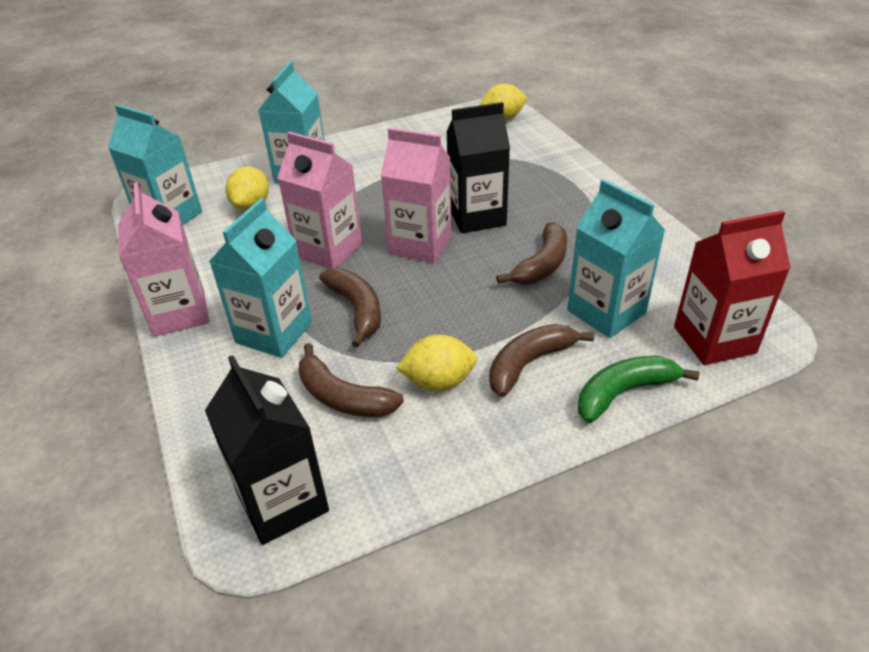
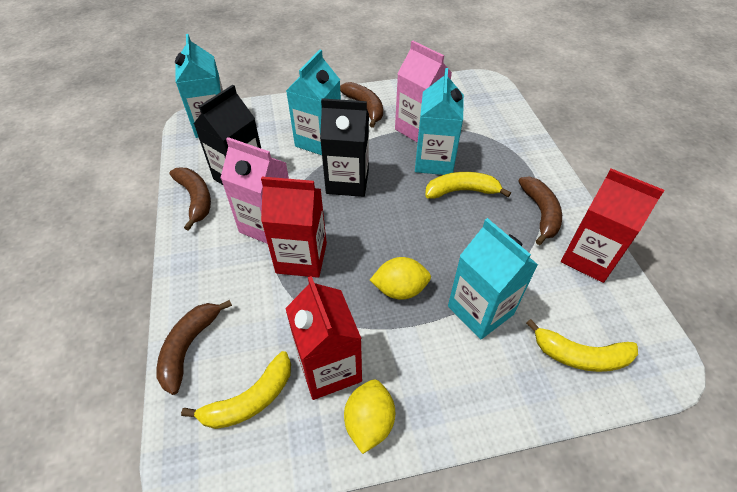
green banana: 1 -> 0
pink carton: 3 -> 2
red carton: 1 -> 3
yellow banana: 0 -> 3
yellow lemon: 3 -> 2

